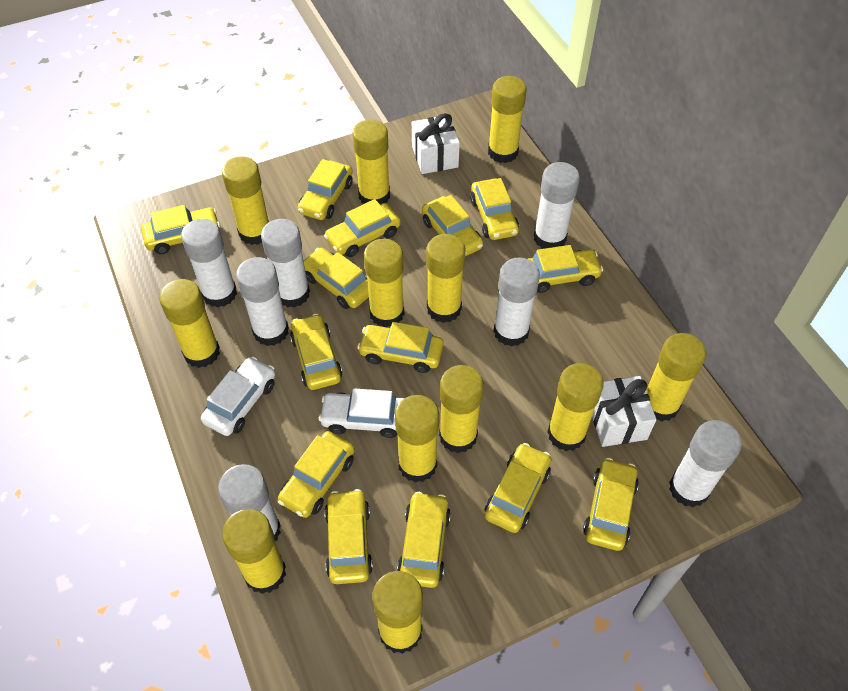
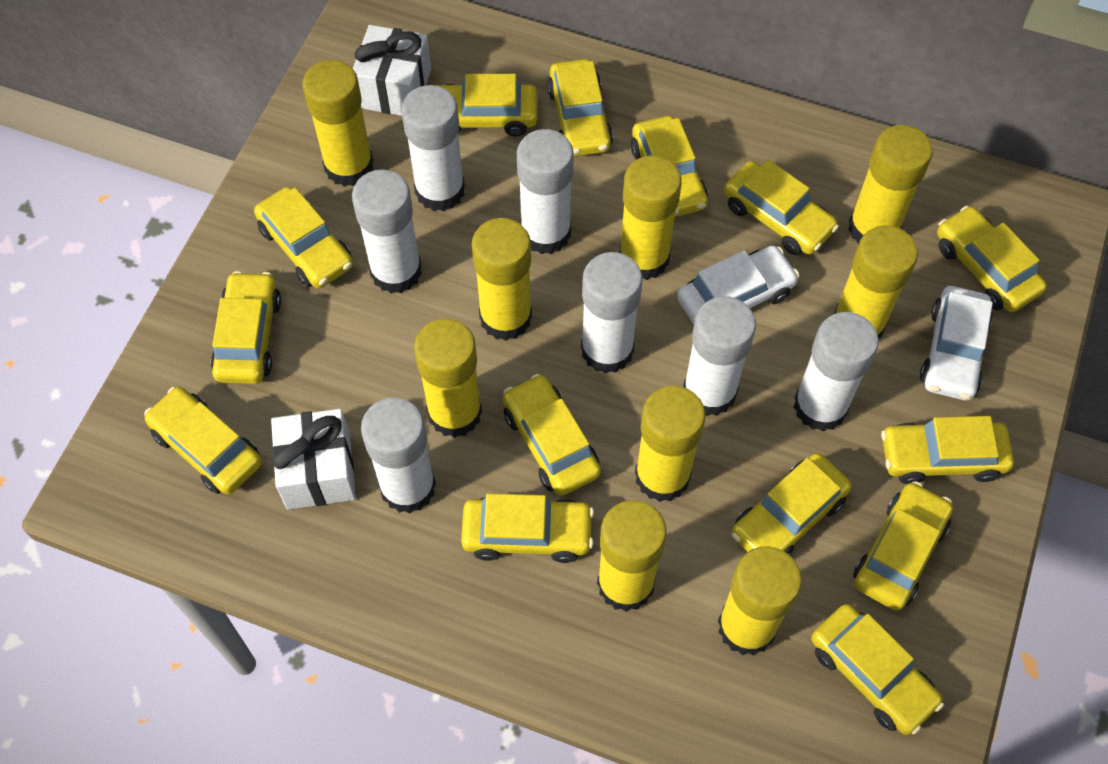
yellow glue stick: 12 -> 9

